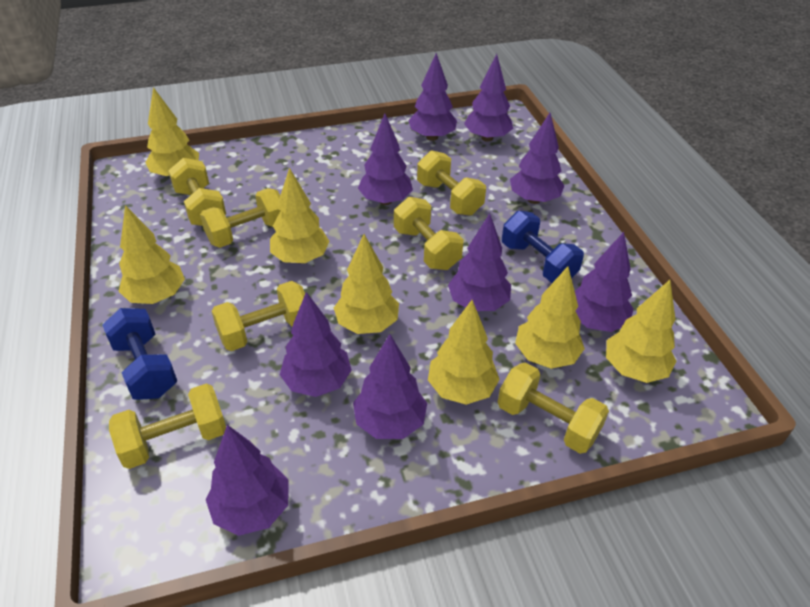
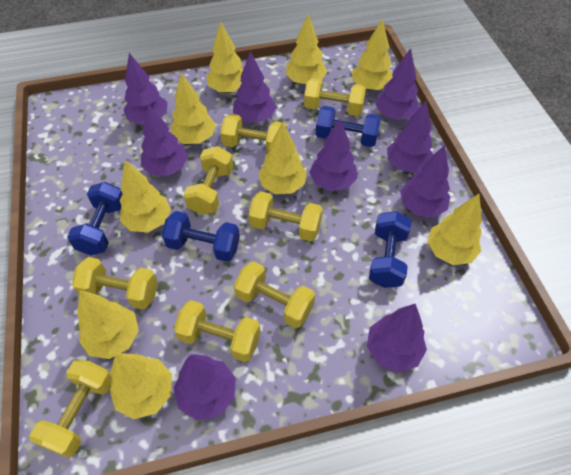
blue dumbbell: 2 -> 4
yellow dumbbell: 7 -> 8
yellow tree: 7 -> 9

